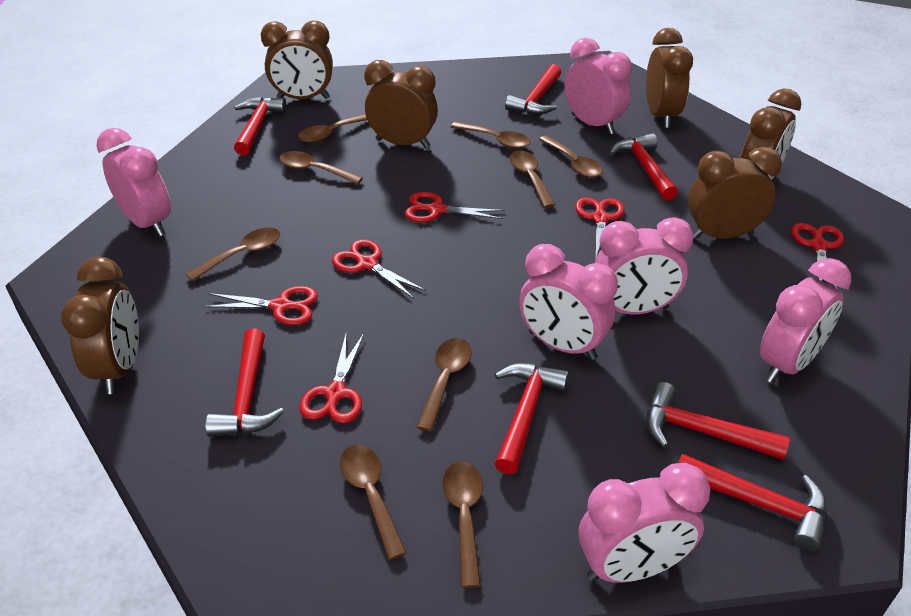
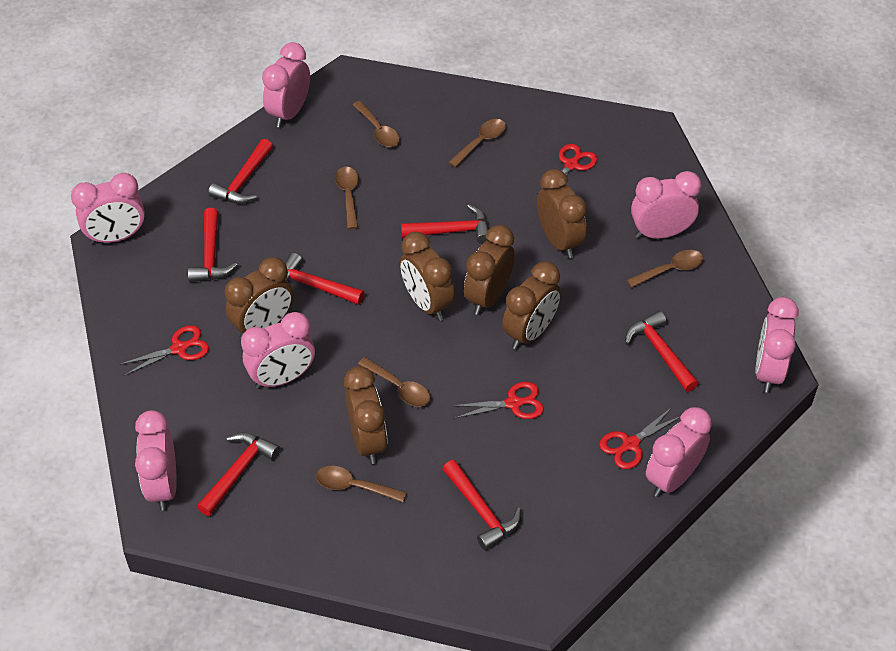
brown spoon: 9 -> 6
pink clock: 6 -> 7
red scissors: 6 -> 4

